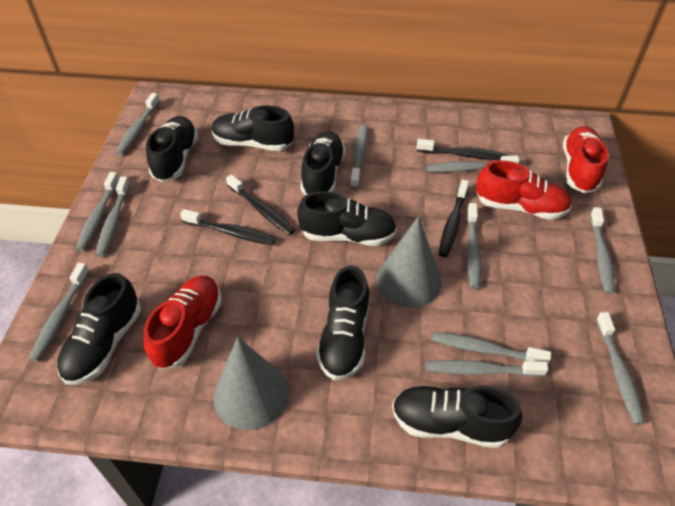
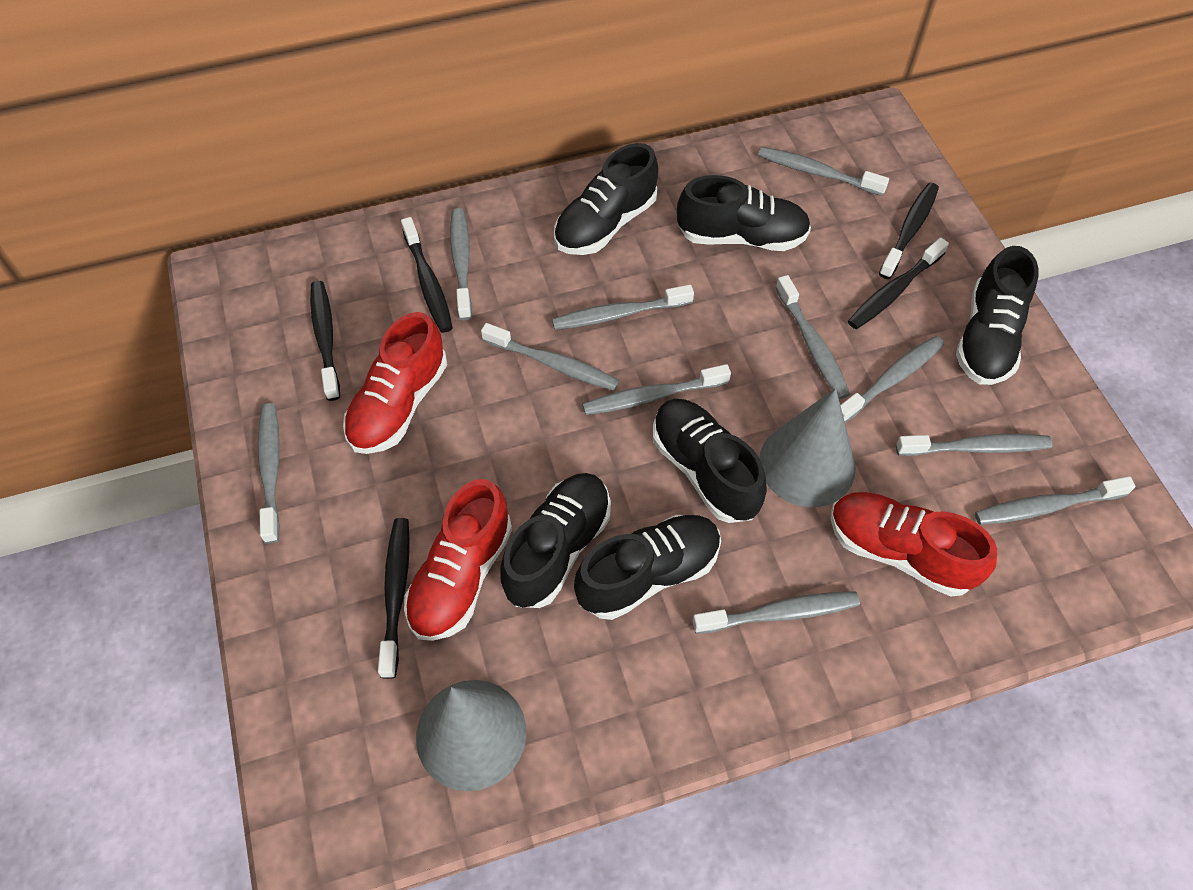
black shoe: 7 -> 6
black toothbrush: 4 -> 5

